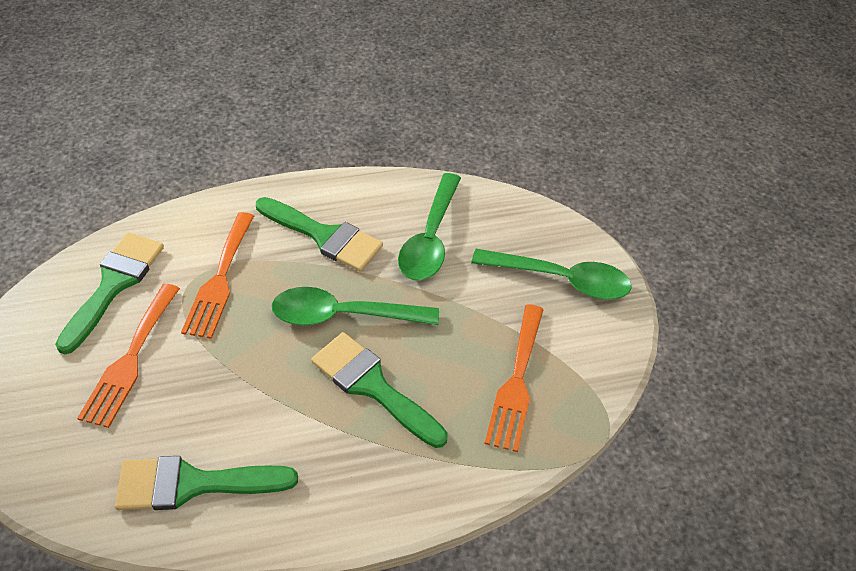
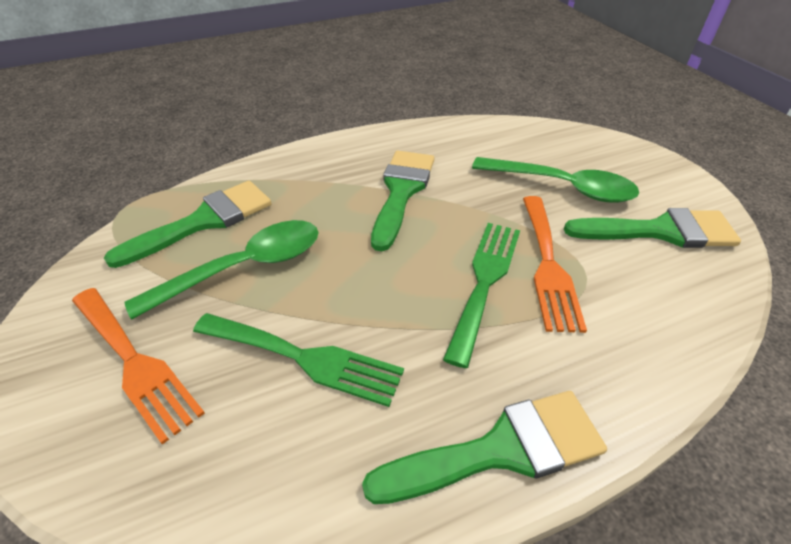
green fork: 0 -> 2
green spoon: 3 -> 2
orange fork: 3 -> 2

